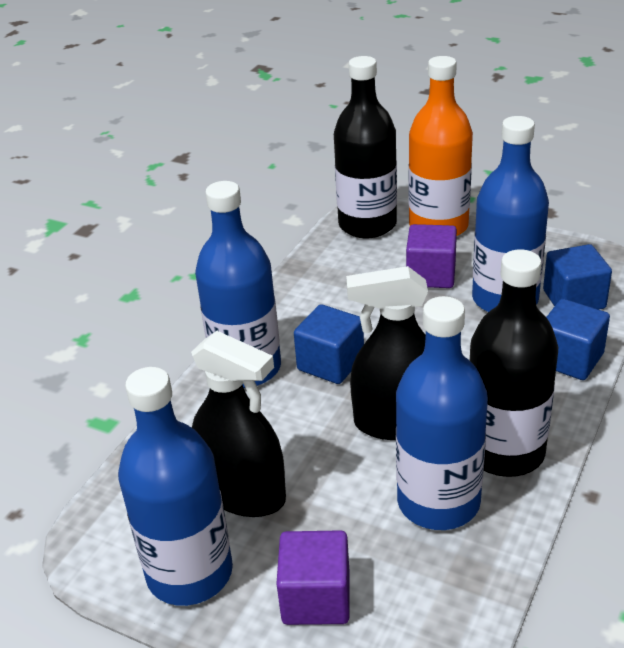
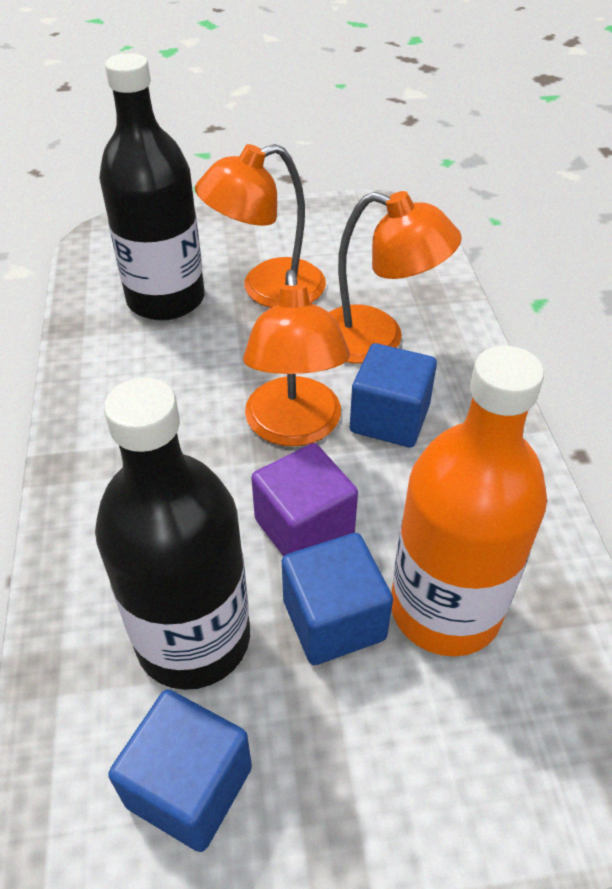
black spray bottle: 2 -> 0
blue bottle: 4 -> 0
orange lamp: 0 -> 3
purple cube: 2 -> 1

